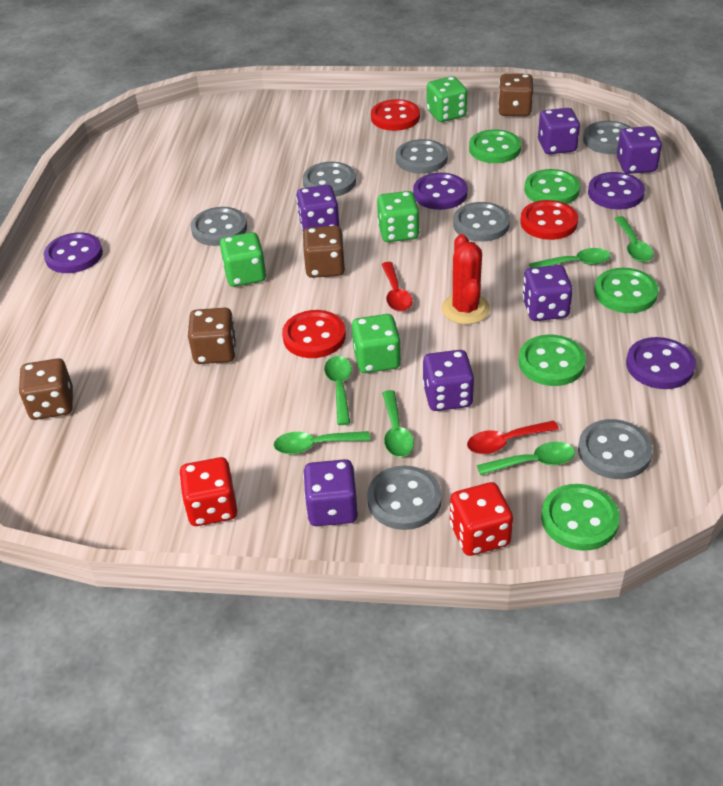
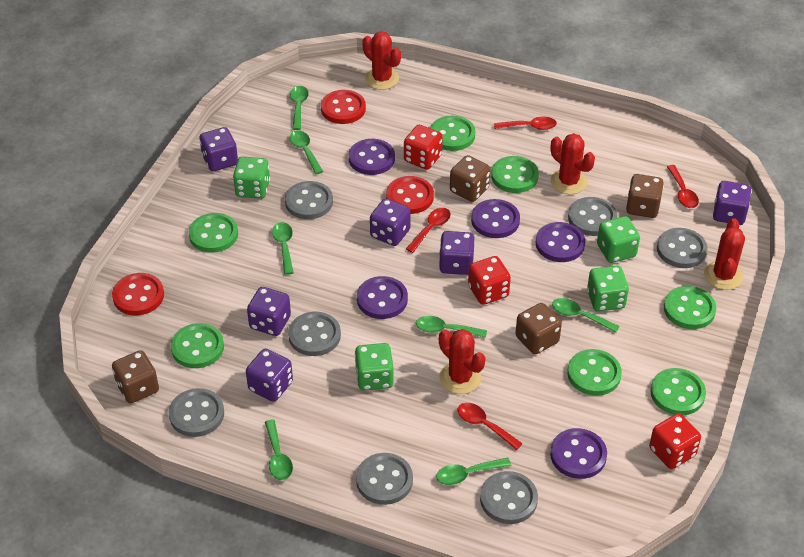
green button: 5 -> 7
green spoon: 6 -> 7
purple button: 4 -> 5
red cactus: 1 -> 4
red dice: 2 -> 3
red spoon: 2 -> 4

